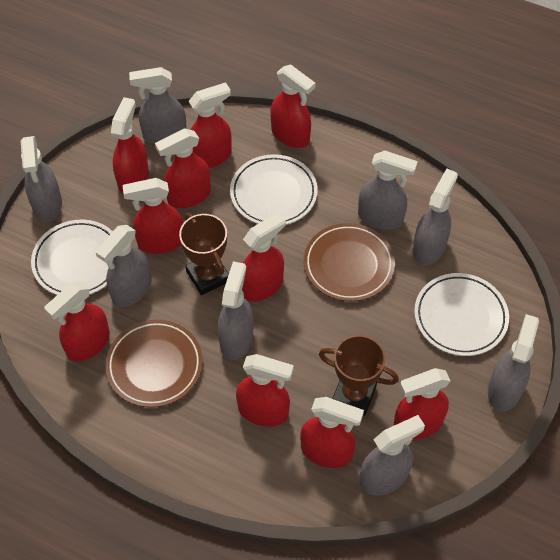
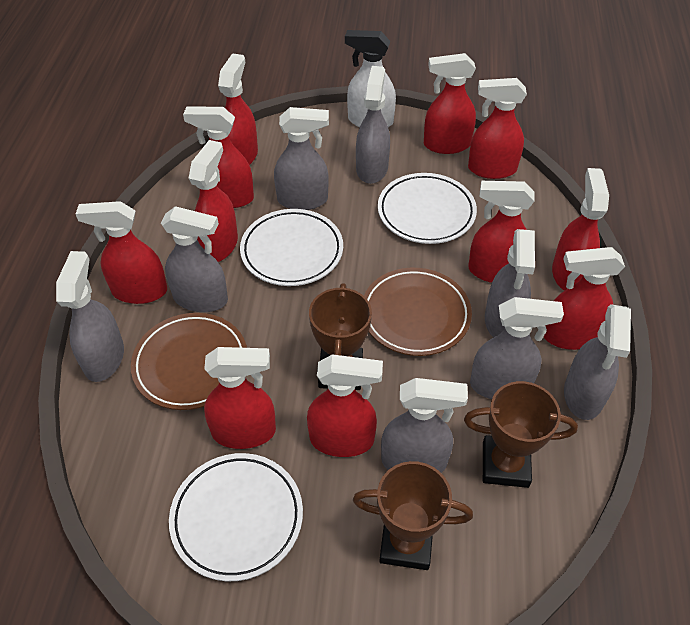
brown trophy: 2 -> 3
red spray bottle: 10 -> 11
white spray bottle: 0 -> 1

